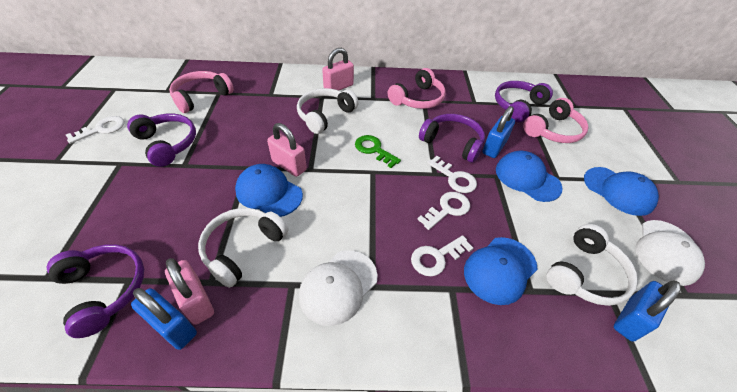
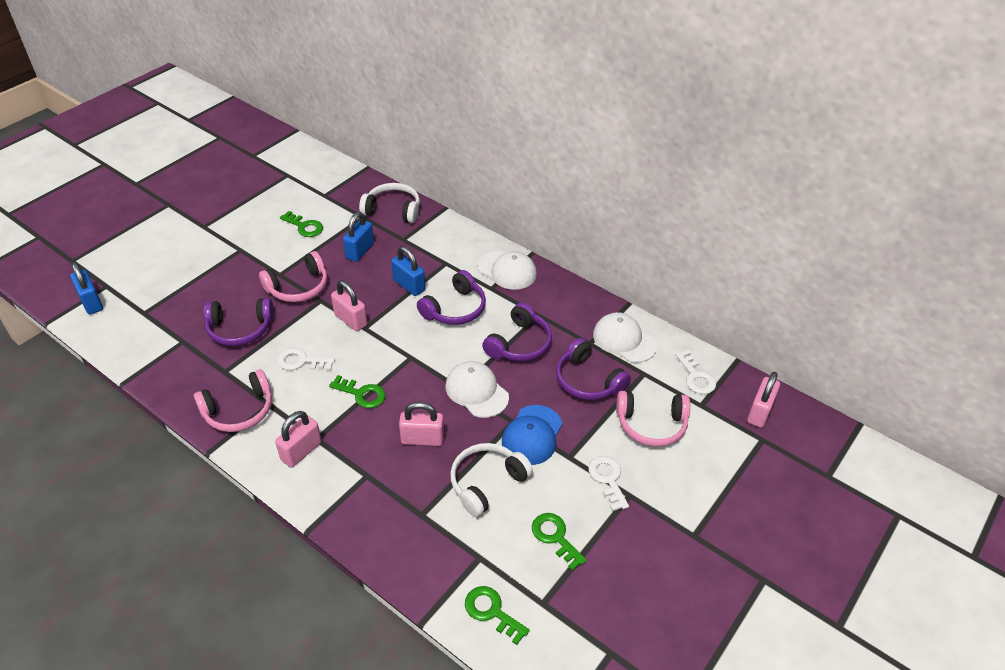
blue cap: 4 -> 1
green key: 1 -> 4
pink padlock: 3 -> 4
white cap: 2 -> 3
white headphones: 3 -> 2
white key: 4 -> 3

